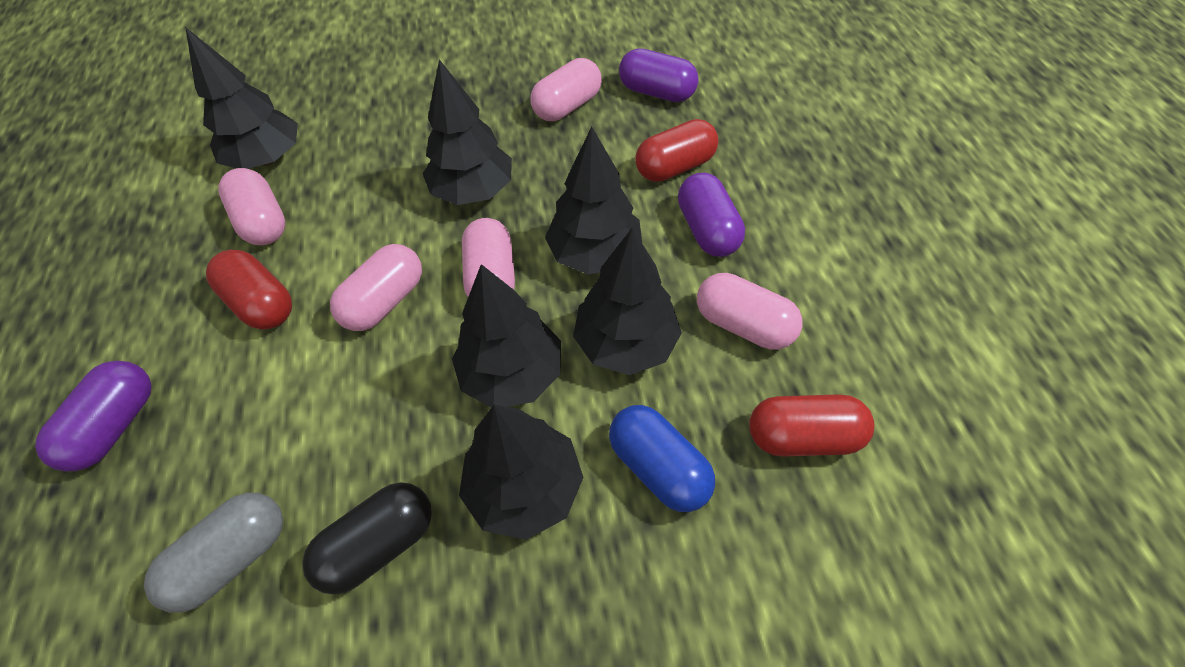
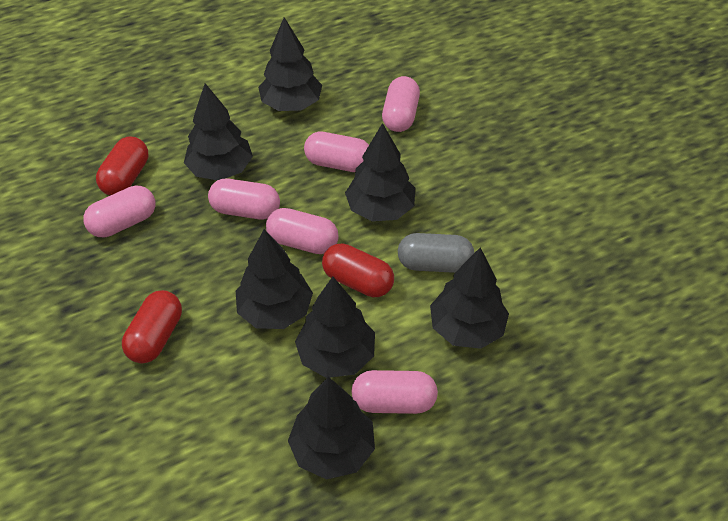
black capsule: 1 -> 0
black tree: 6 -> 7
blue capsule: 1 -> 0
pink capsule: 5 -> 6
purple capsule: 3 -> 0

